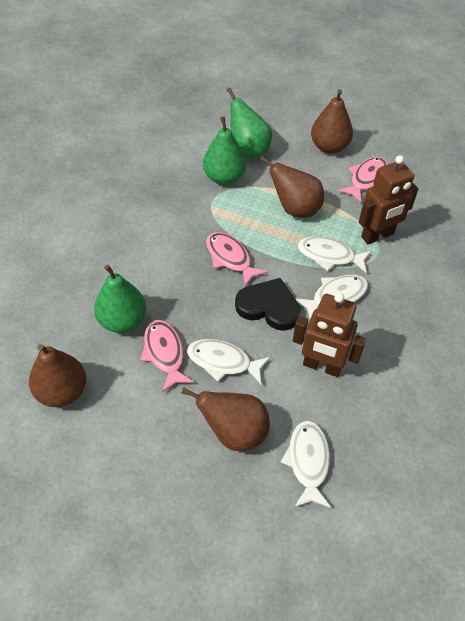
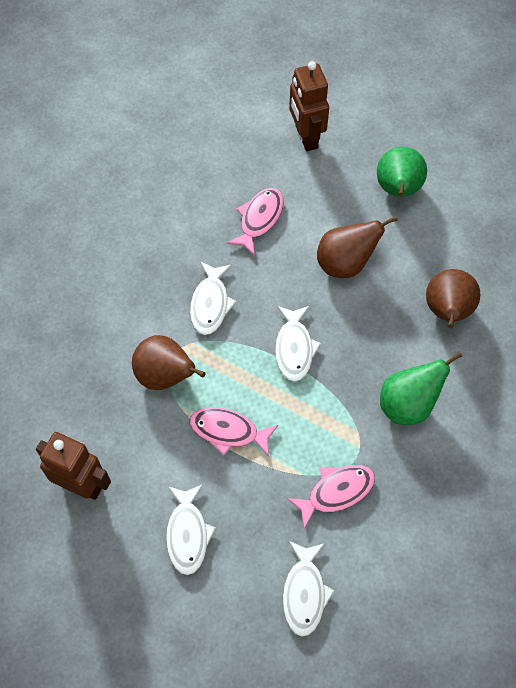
black heart: 1 -> 0
brown pear: 4 -> 3
green pear: 3 -> 2

